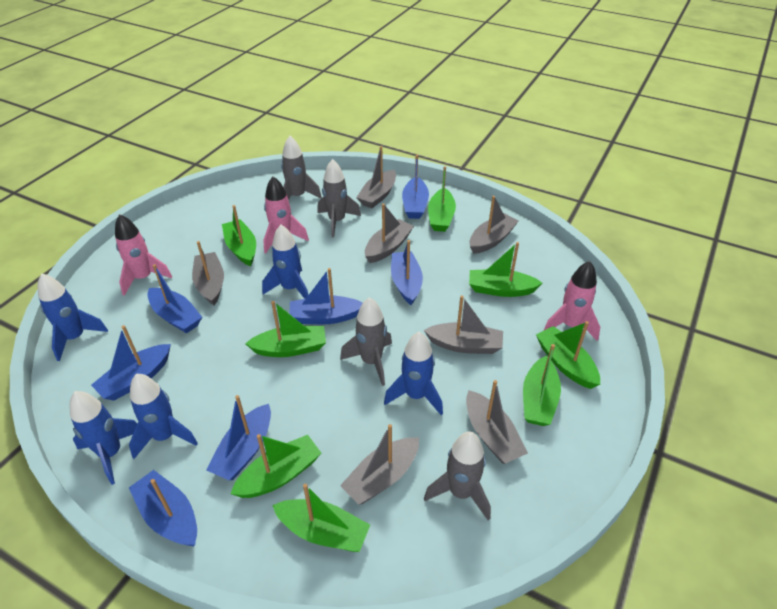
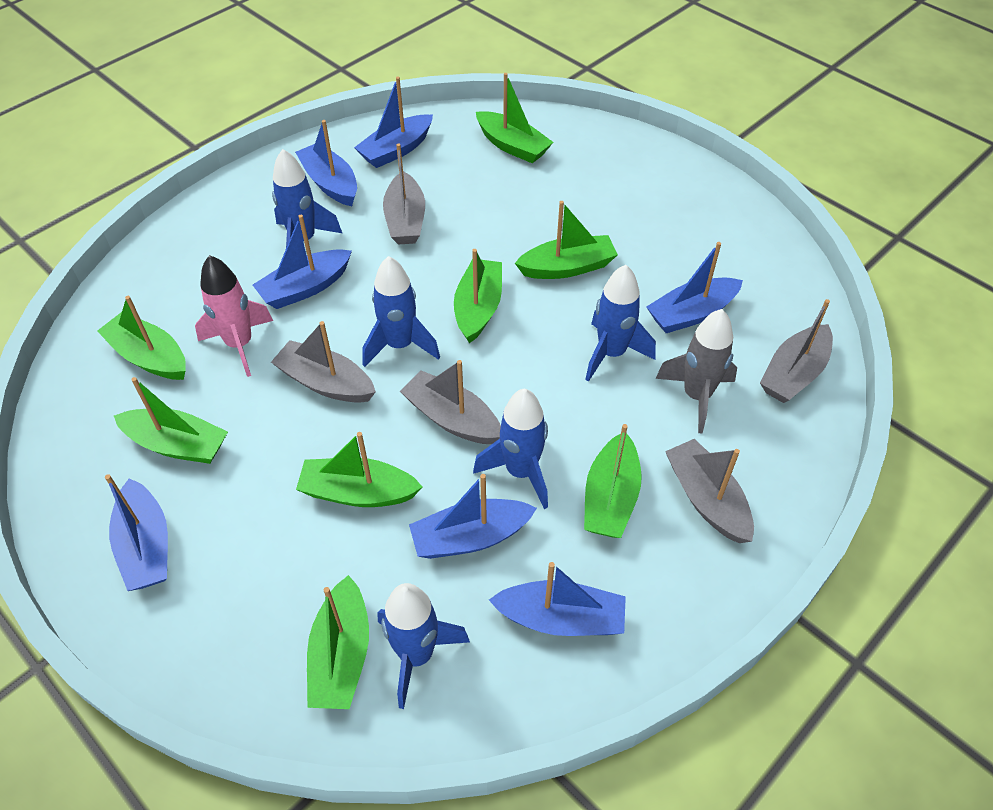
grey boat: 7 -> 5
grey rocket: 4 -> 1
pink rocket: 3 -> 1

